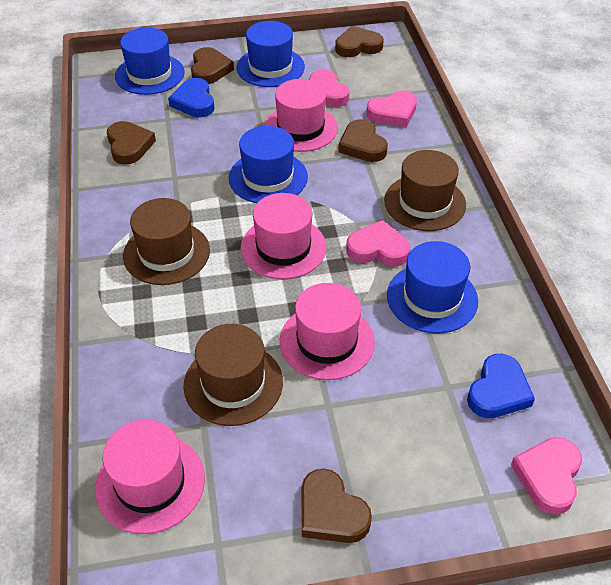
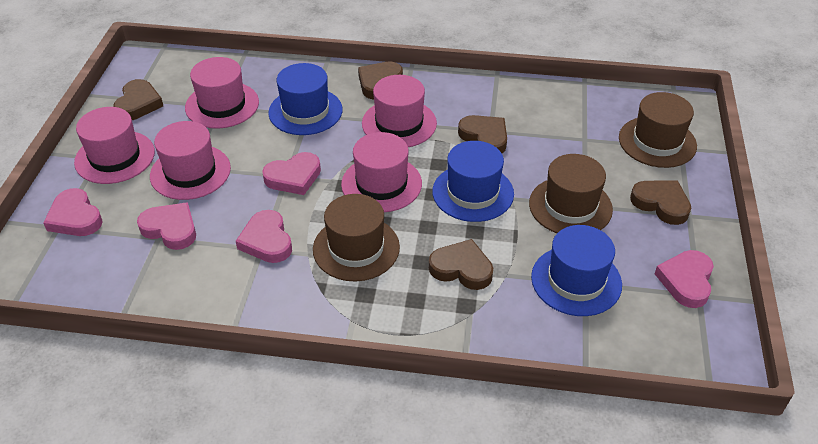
blue hat: 4 -> 3
blue heart: 2 -> 0
pink hat: 4 -> 5
pink heart: 4 -> 5

